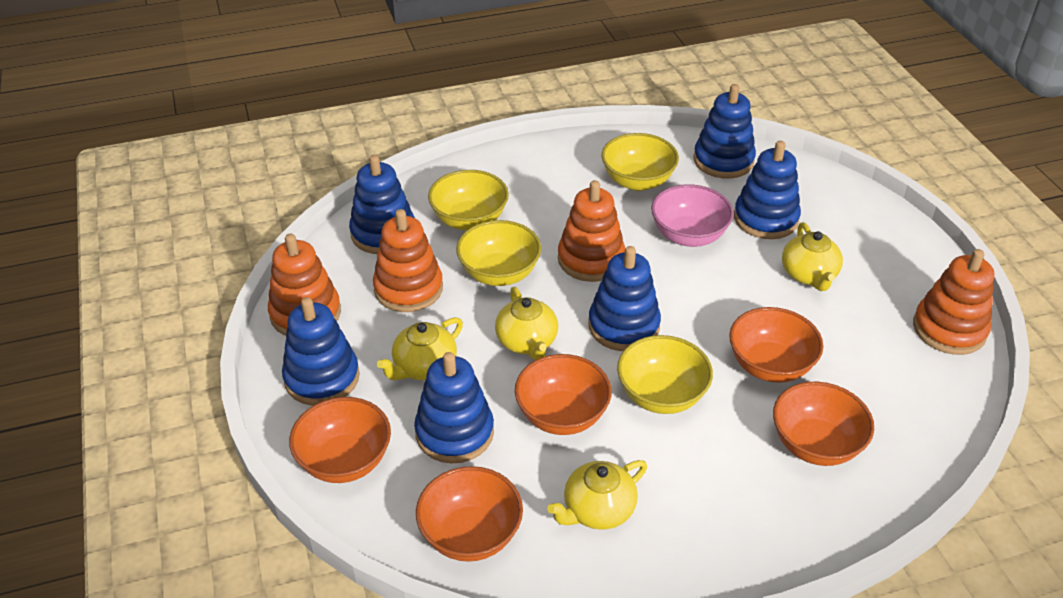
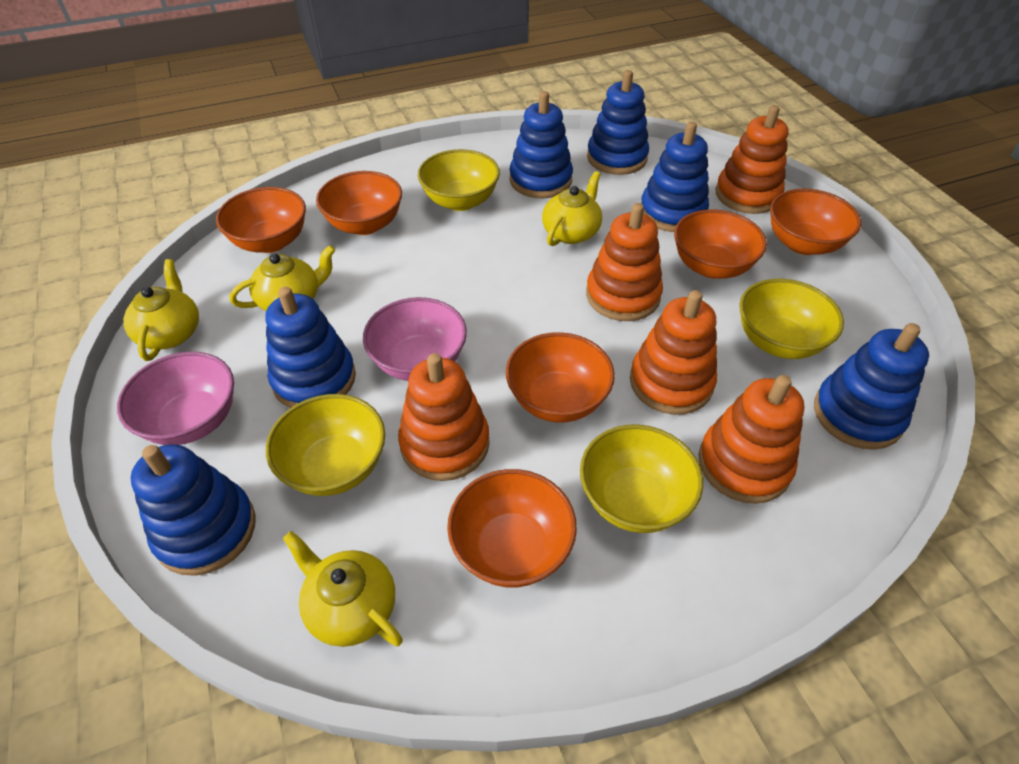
orange bowl: 5 -> 6
orange stacking toy: 4 -> 5
pink bowl: 1 -> 2

